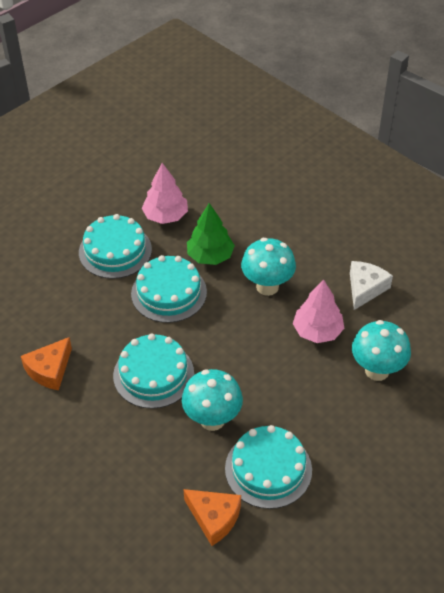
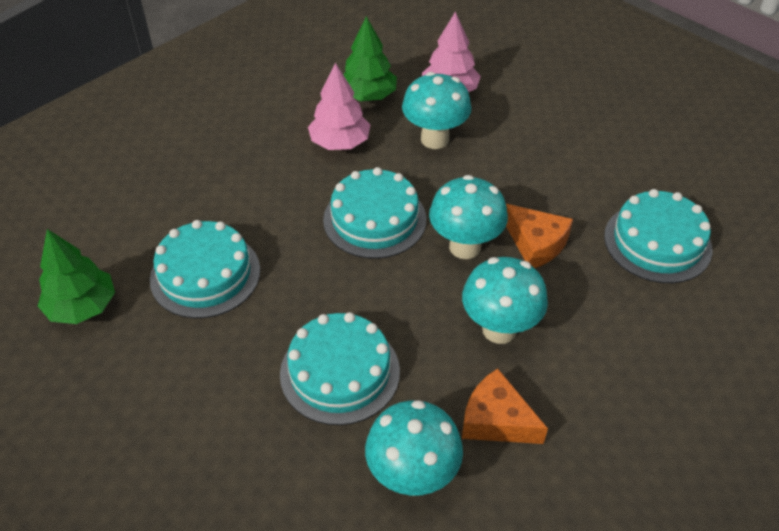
green tree: 1 -> 2
turquoise mushroom: 3 -> 4
white cheese: 1 -> 0

